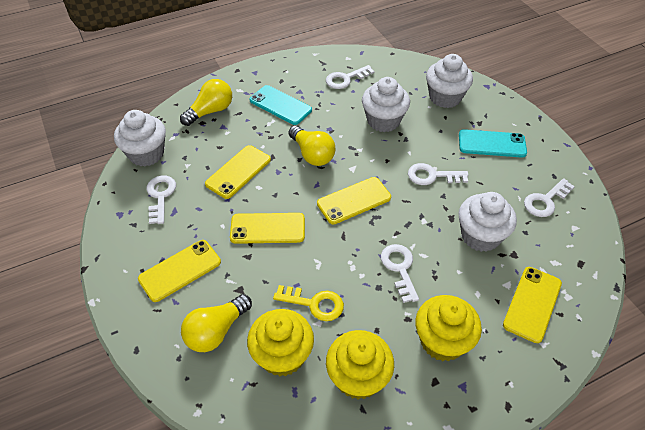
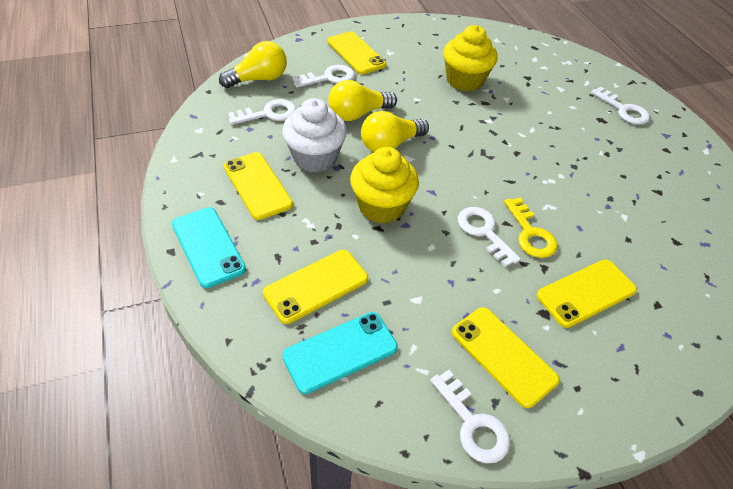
white cupcake: 4 -> 1
yellow cupcake: 3 -> 2

